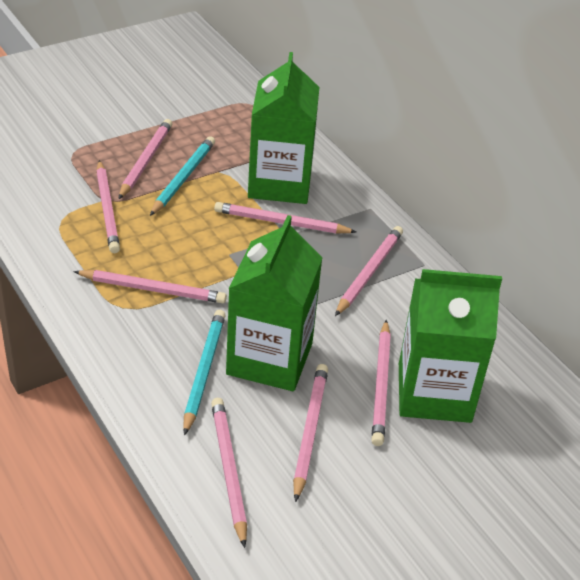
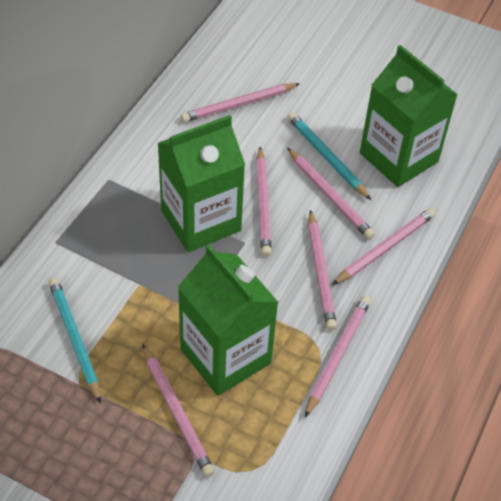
pink pencil: 8 -> 7

